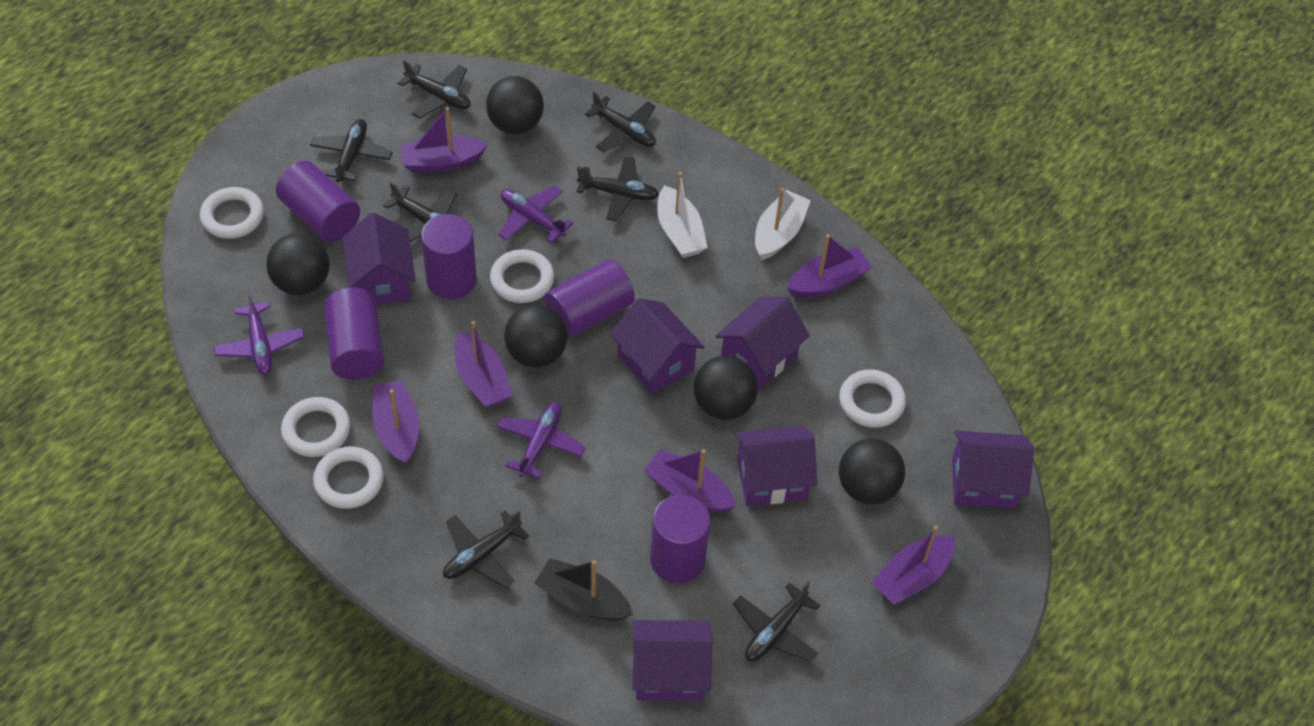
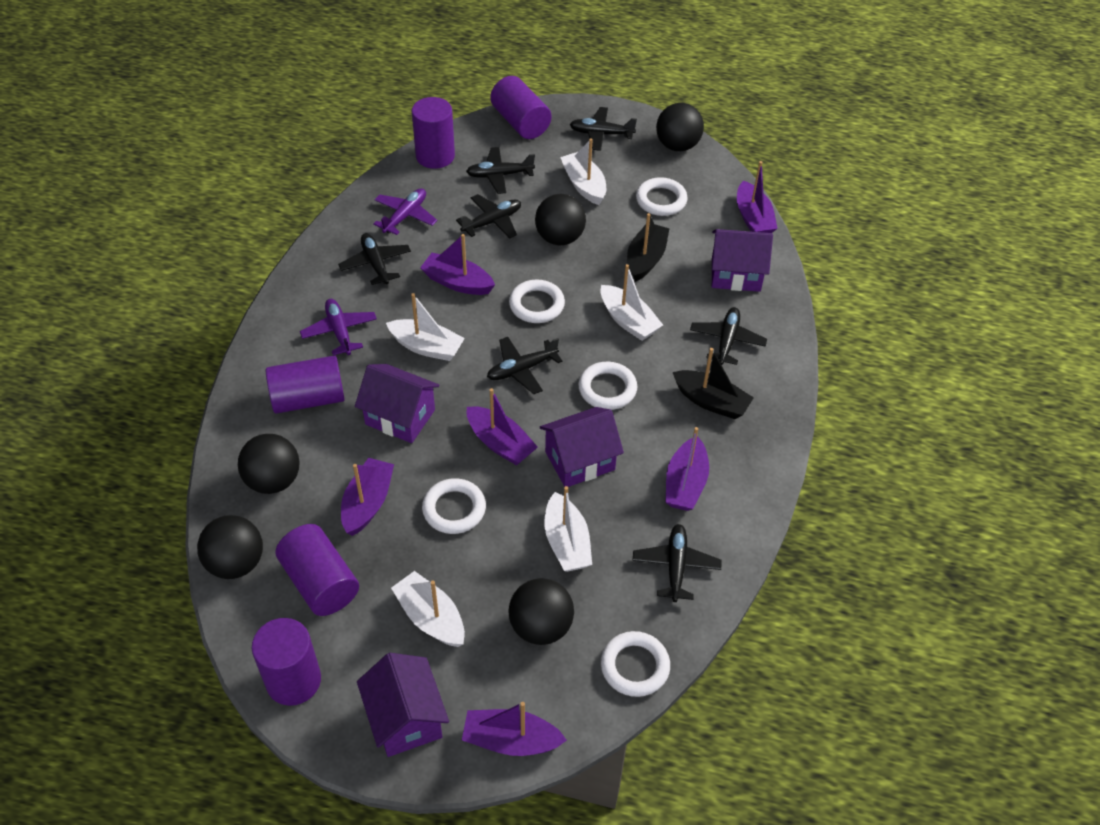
black boat: 1 -> 2
purple house: 6 -> 4
purple plane: 3 -> 2
white boat: 2 -> 5

